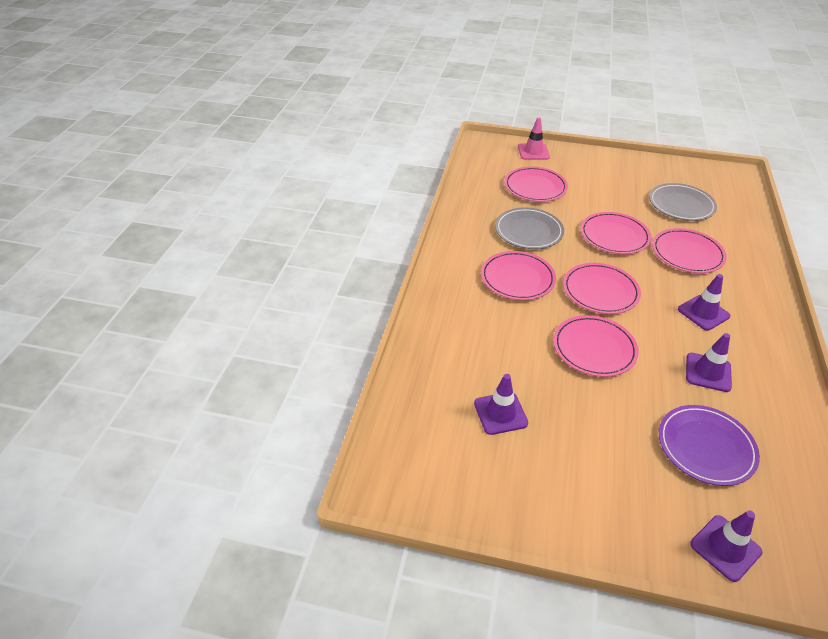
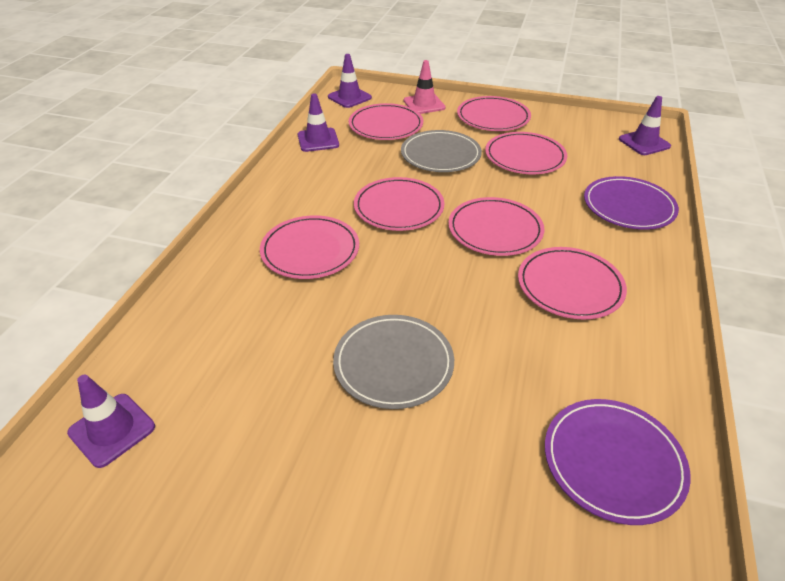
pink plate: 6 -> 7
purple plate: 1 -> 2

